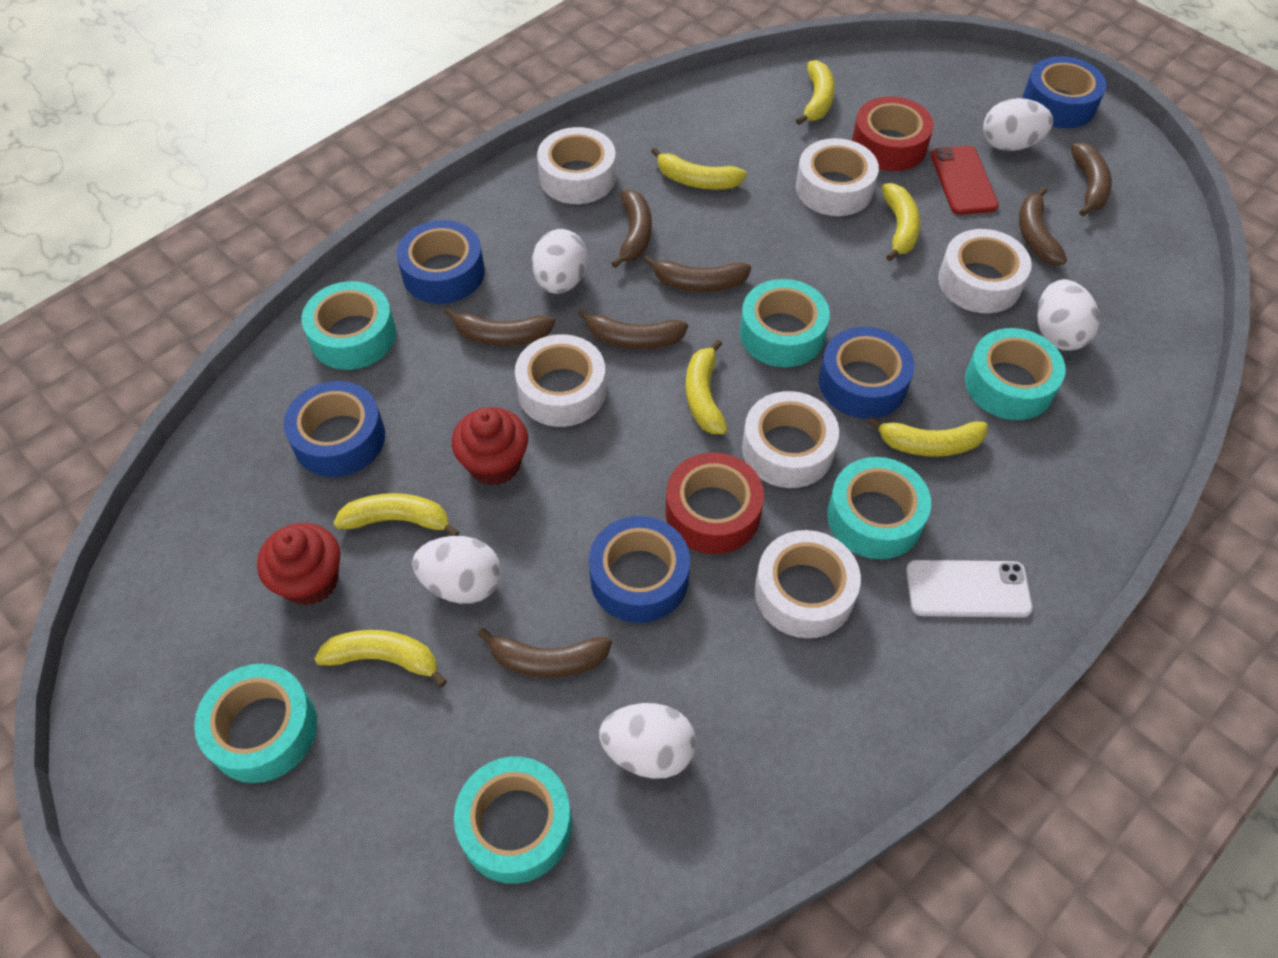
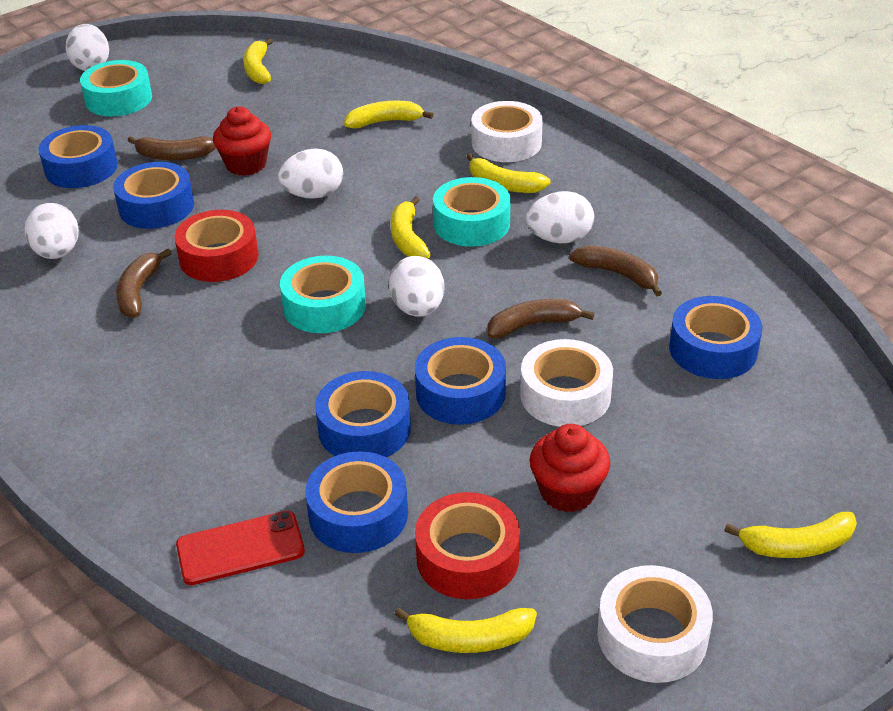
blue tape: 5 -> 6
brown banana: 7 -> 4
turquoise tape: 6 -> 3
white phone: 1 -> 0
white tape: 6 -> 3
yellow banana: 7 -> 6

